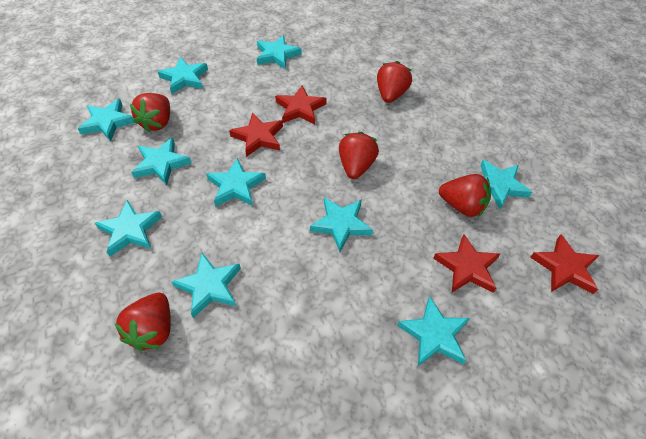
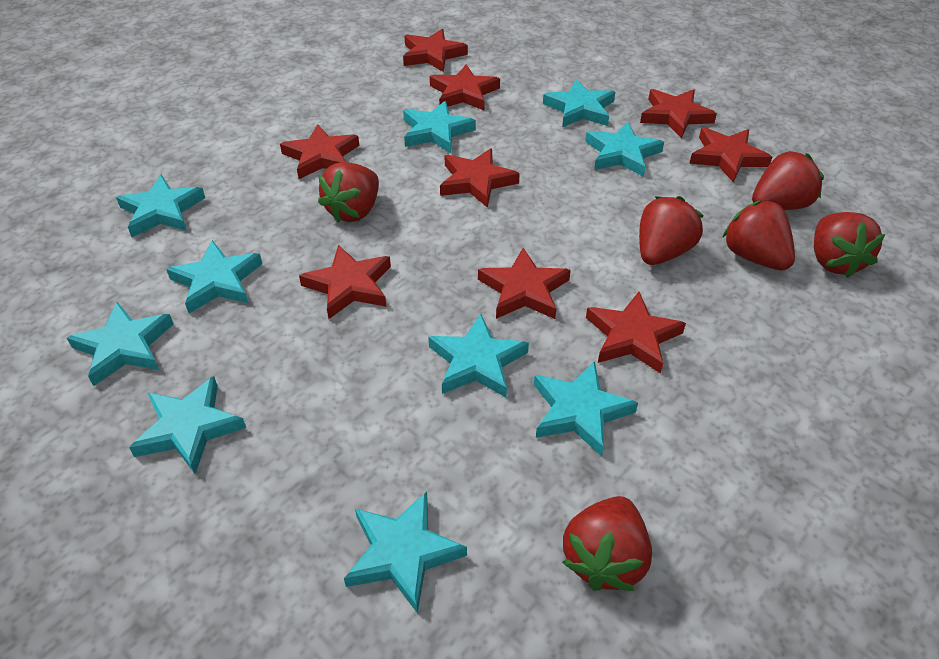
red star: 4 -> 9
red strawberry: 5 -> 6

